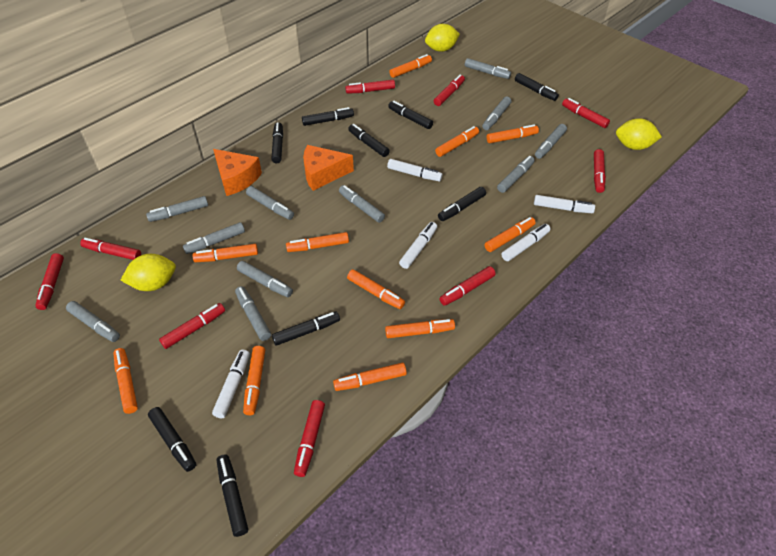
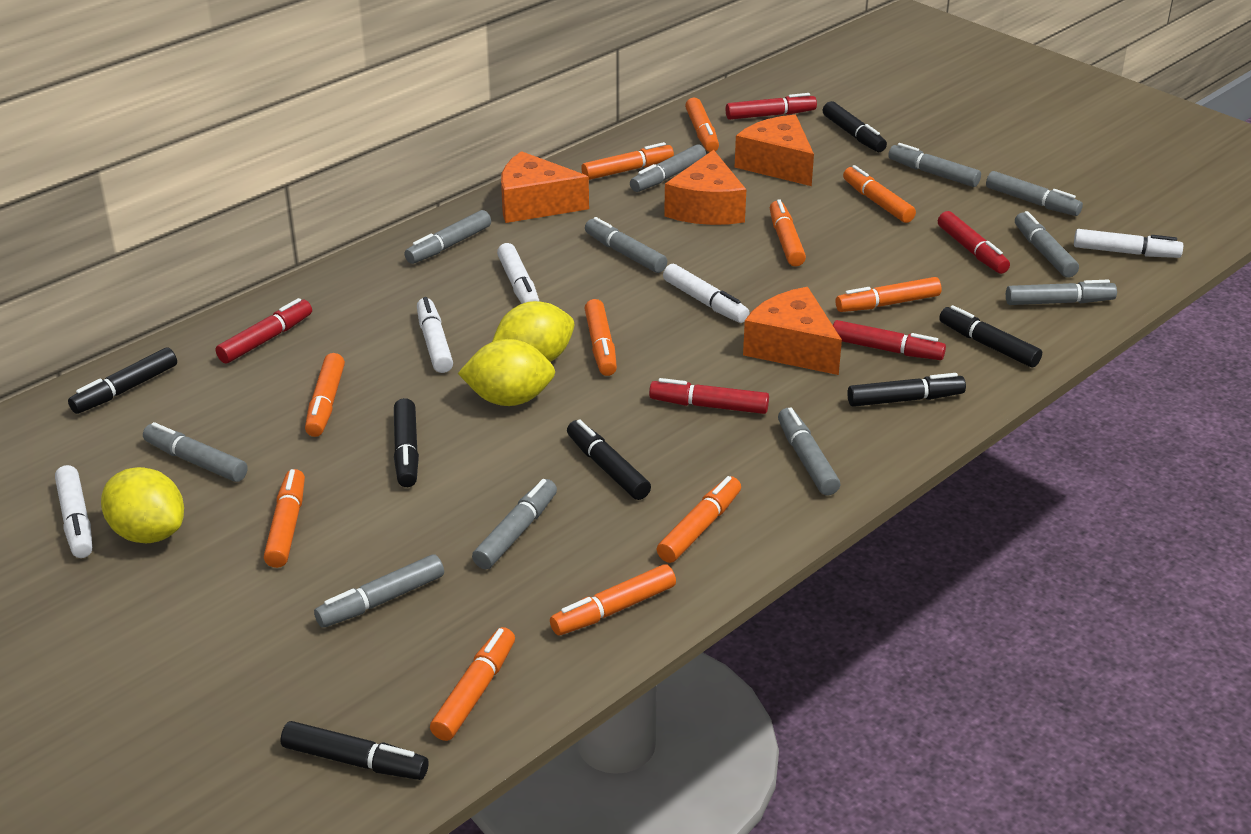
black marker: 9 -> 7
orange cheese: 2 -> 4
red marker: 9 -> 5

